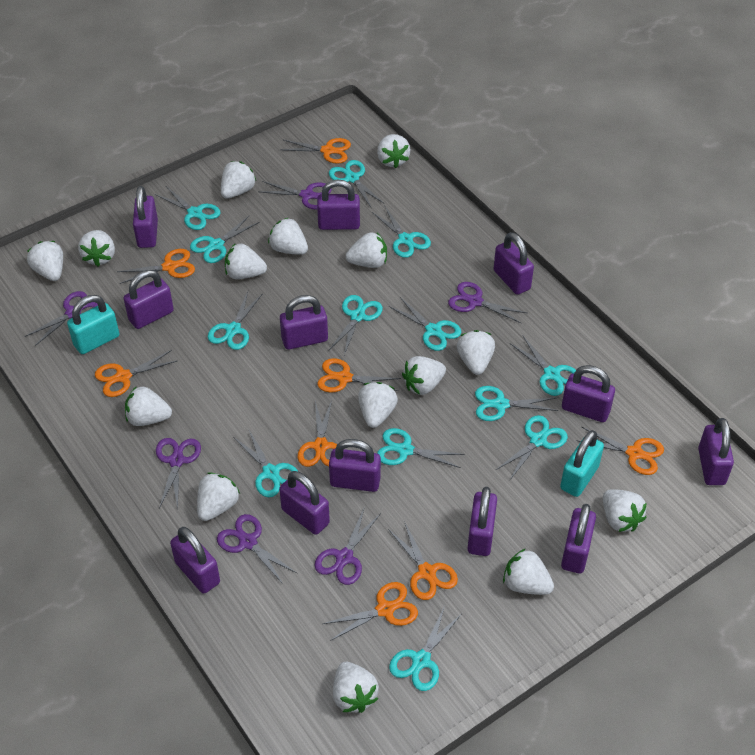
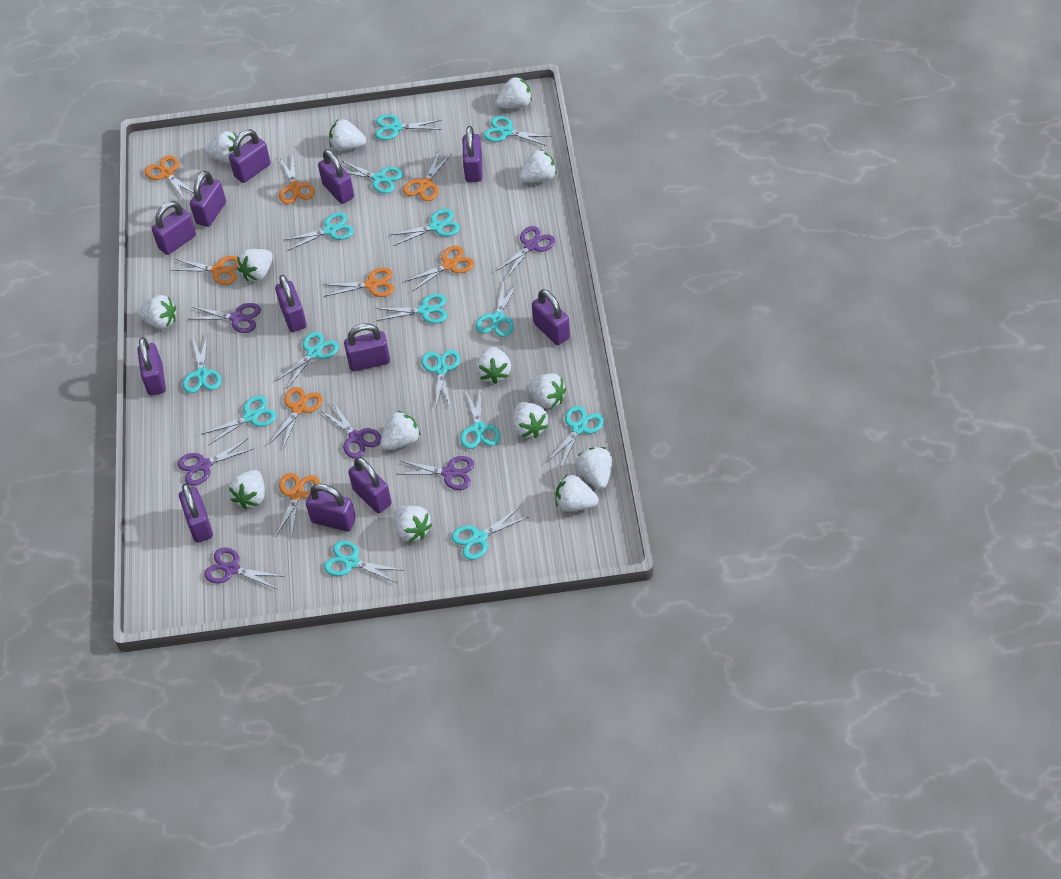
turquoise padlock: 2 -> 0
turquoise scissors: 13 -> 15
white strawberry: 15 -> 14

